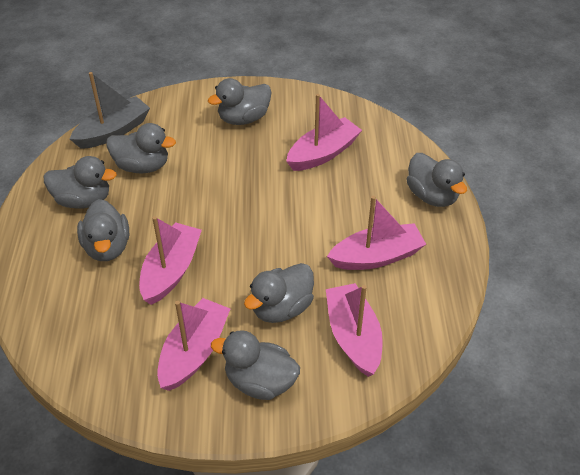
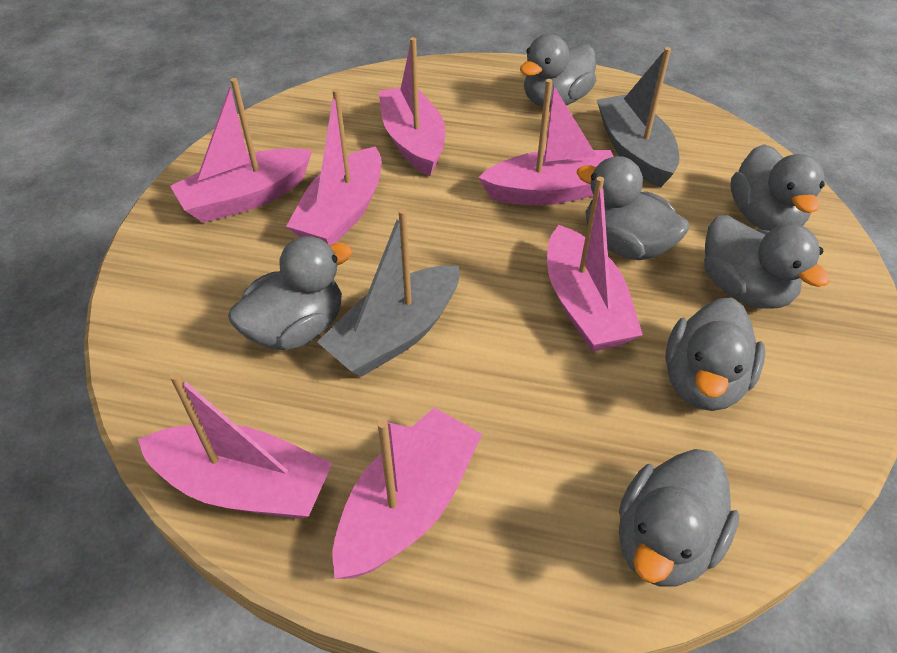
grey boat: 1 -> 2
pink boat: 5 -> 7

